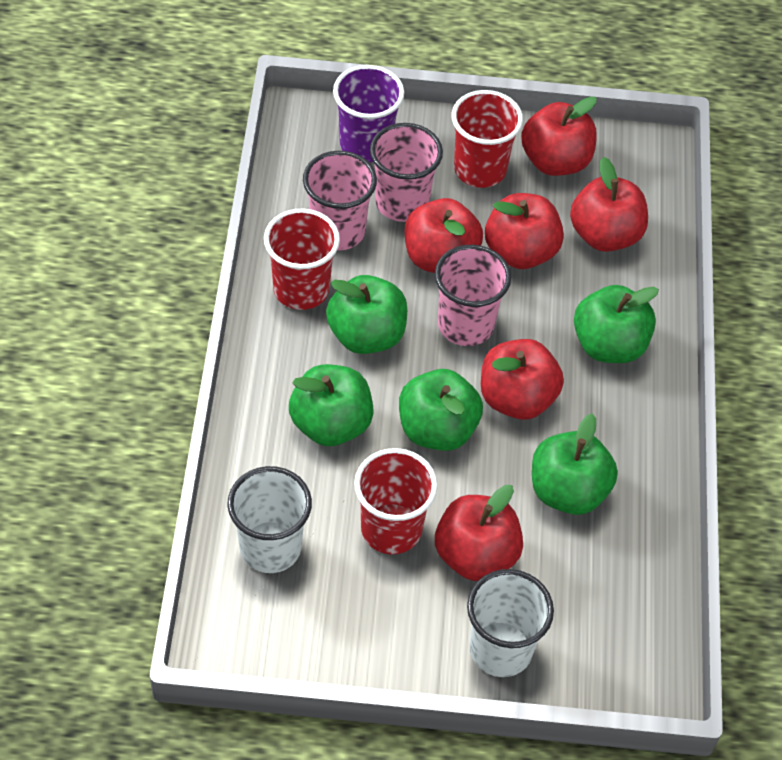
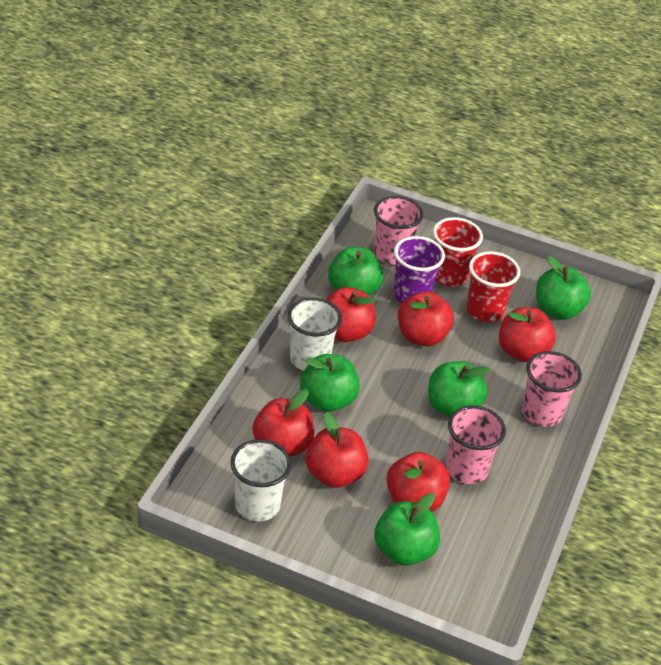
red cup: 3 -> 2

